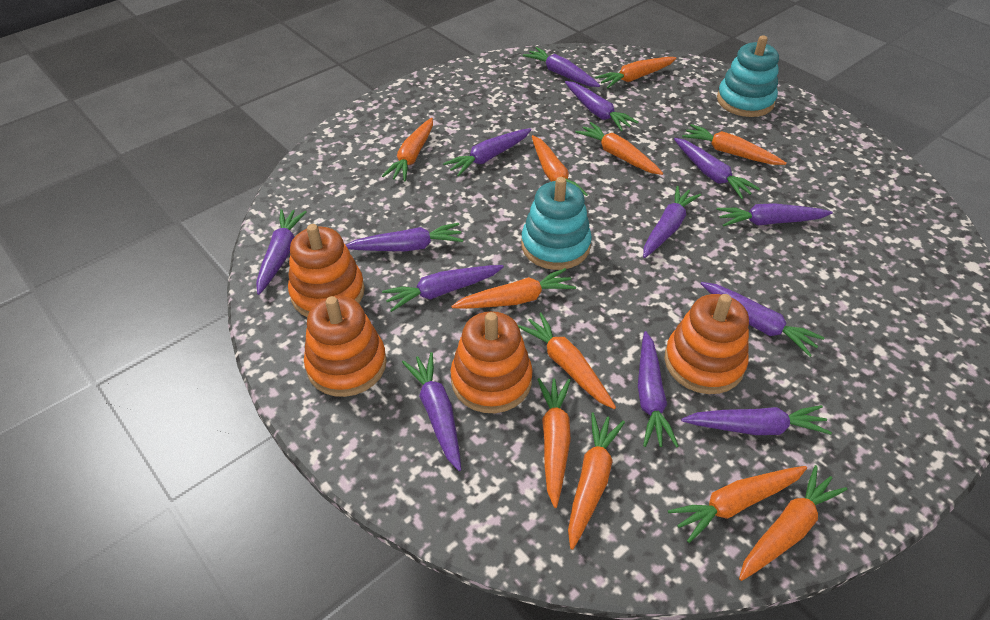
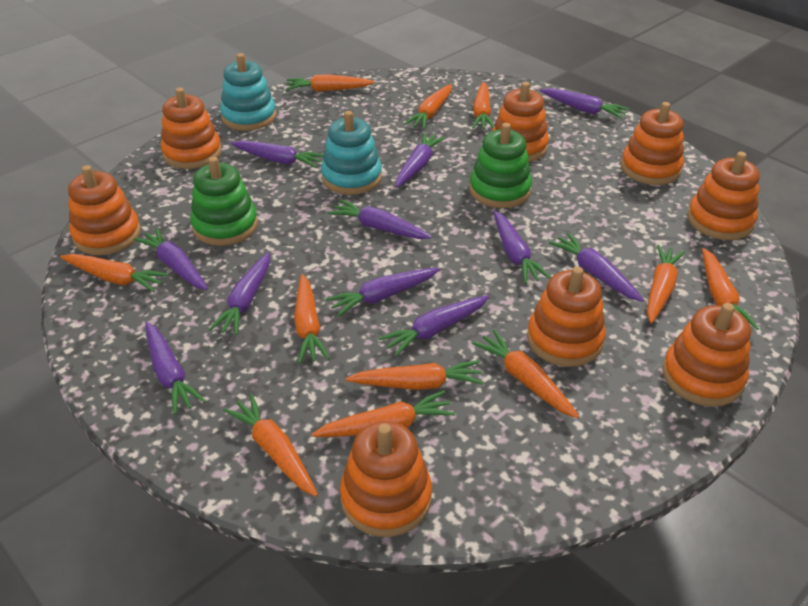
green stacking toy: 0 -> 2
orange stacking toy: 4 -> 8
purple carrot: 13 -> 11

